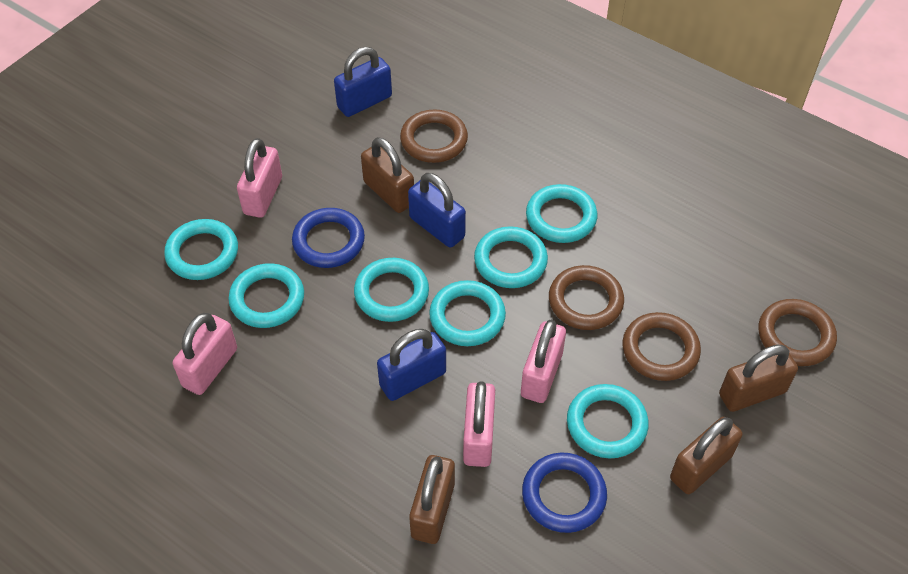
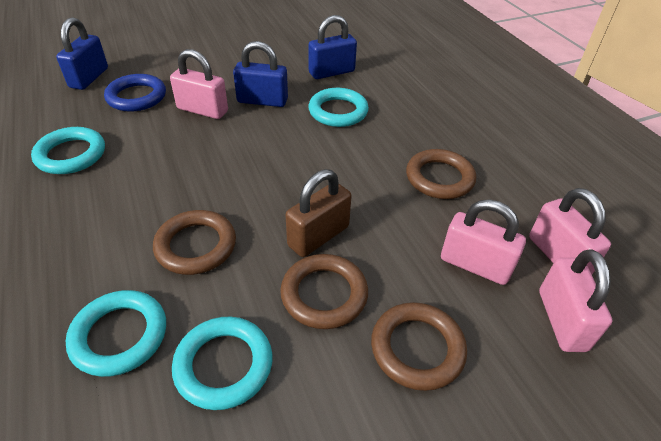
blue ring: 2 -> 1
brown padlock: 4 -> 1
turquoise ring: 7 -> 4

